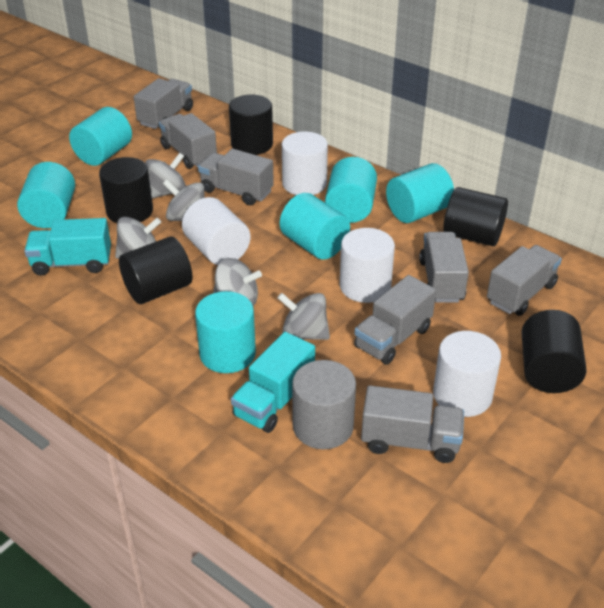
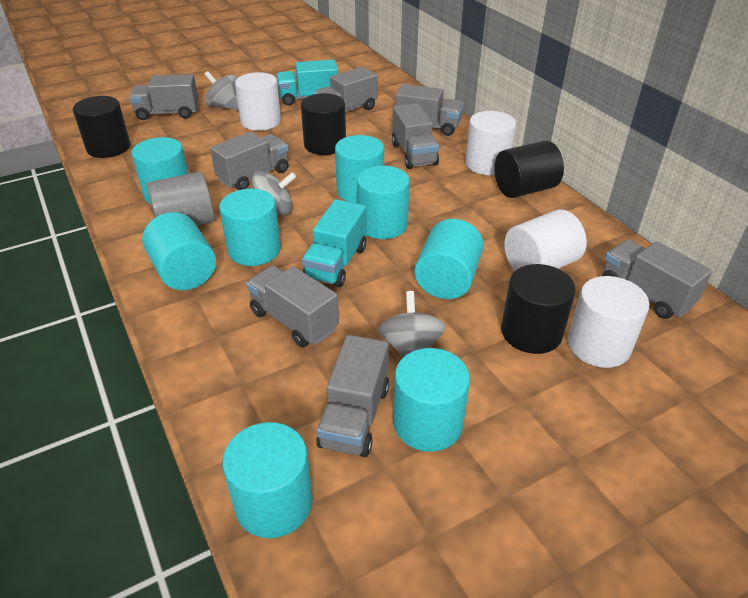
black cylinder: 5 -> 4
grey spinning top: 5 -> 3
grey truck: 7 -> 8
turquoise cylinder: 6 -> 8

